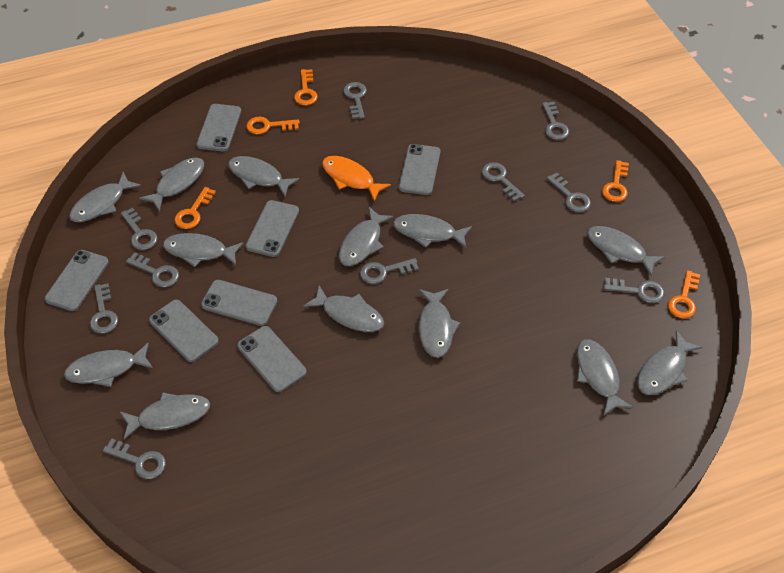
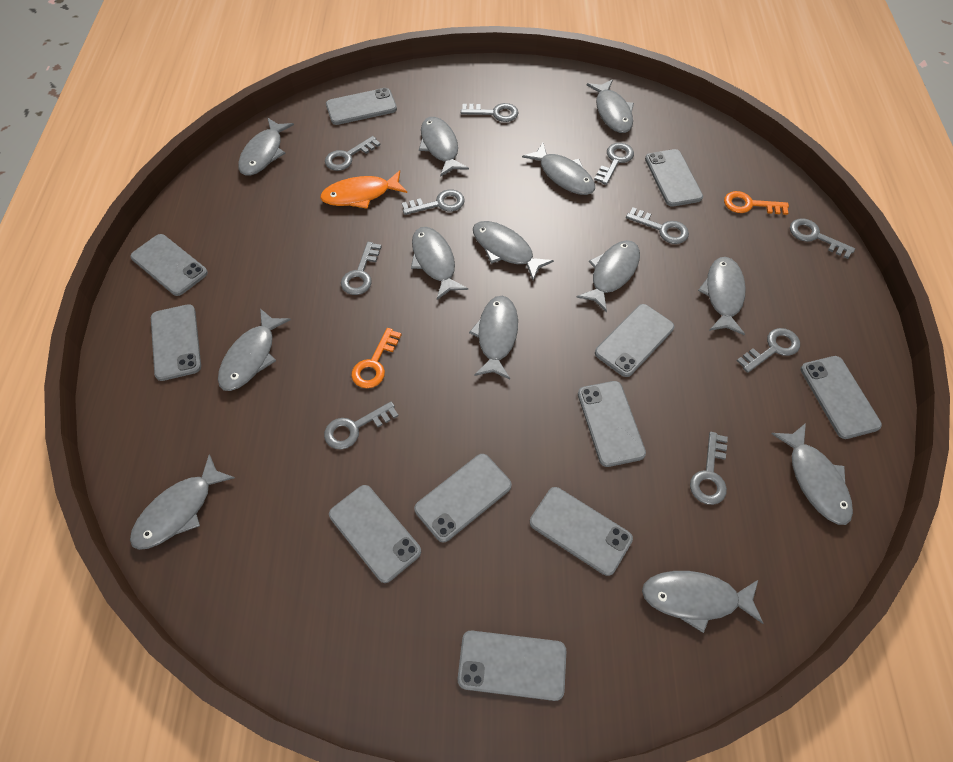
grey phone: 7 -> 11
orange key: 5 -> 2

